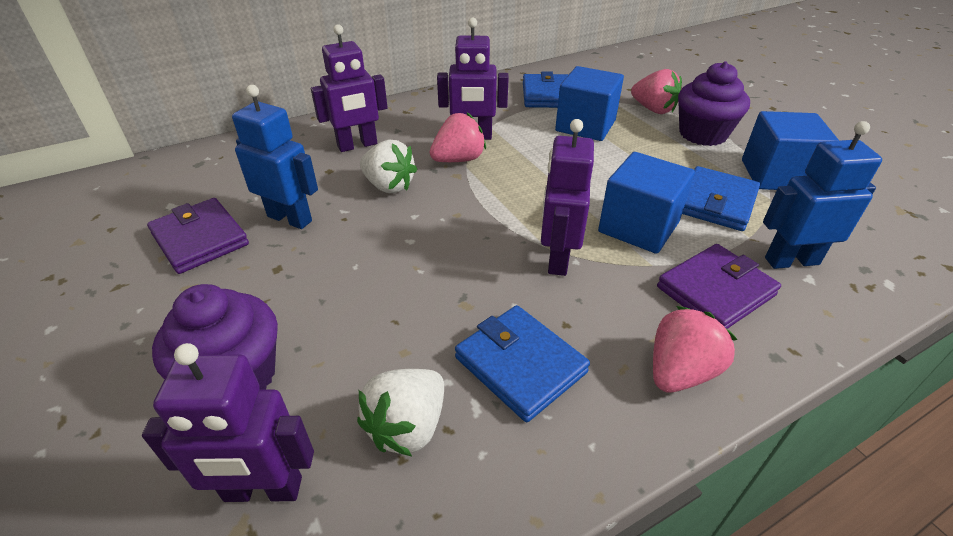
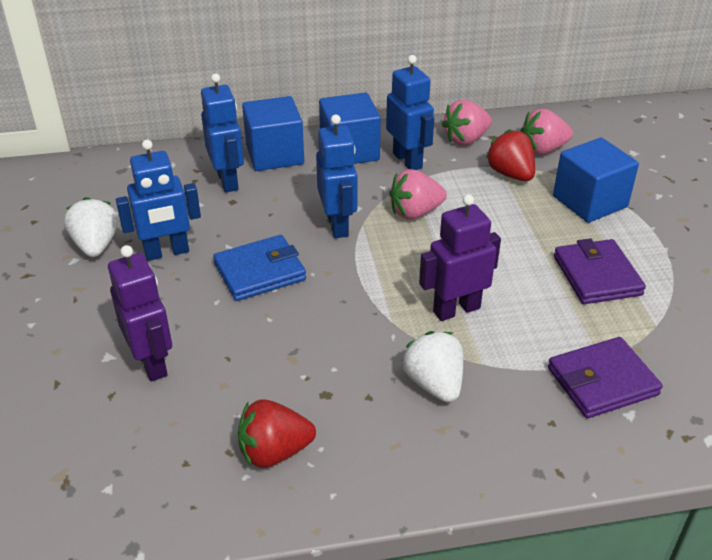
blue robot: 2 -> 4
blue wallet: 3 -> 1
purple cupcake: 2 -> 0
purple robot: 4 -> 2
red strawberry: 0 -> 2

